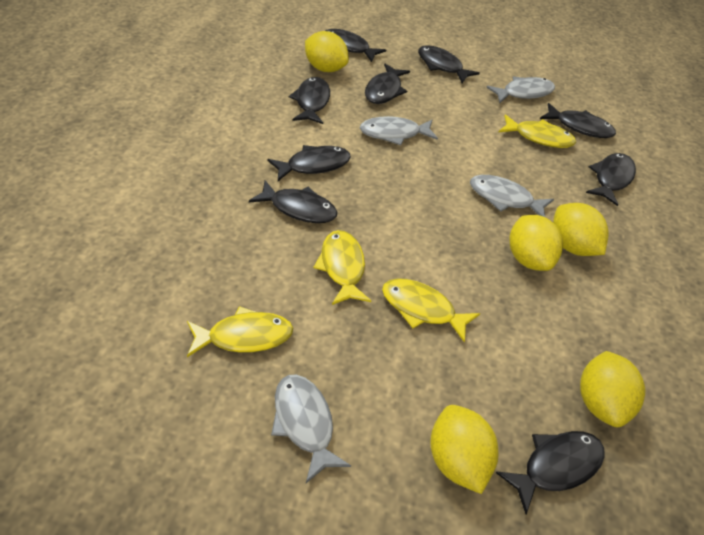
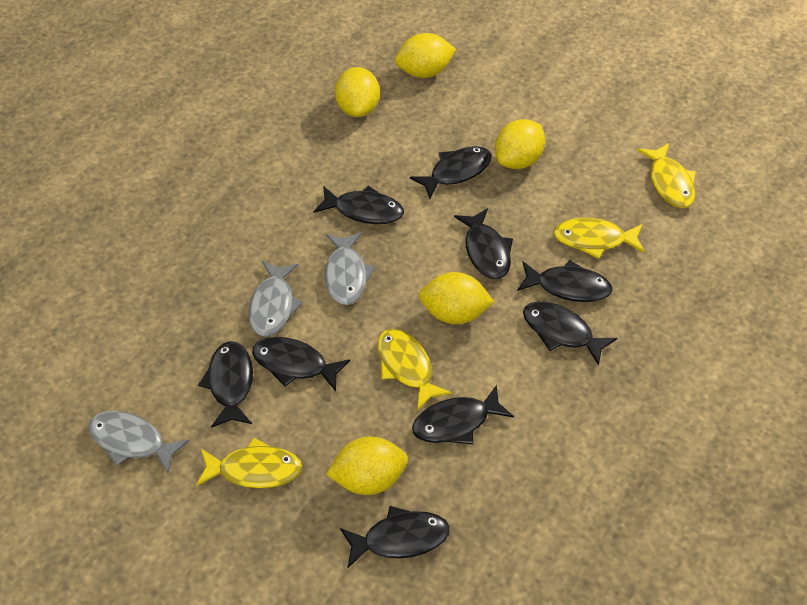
grey fish: 4 -> 3

